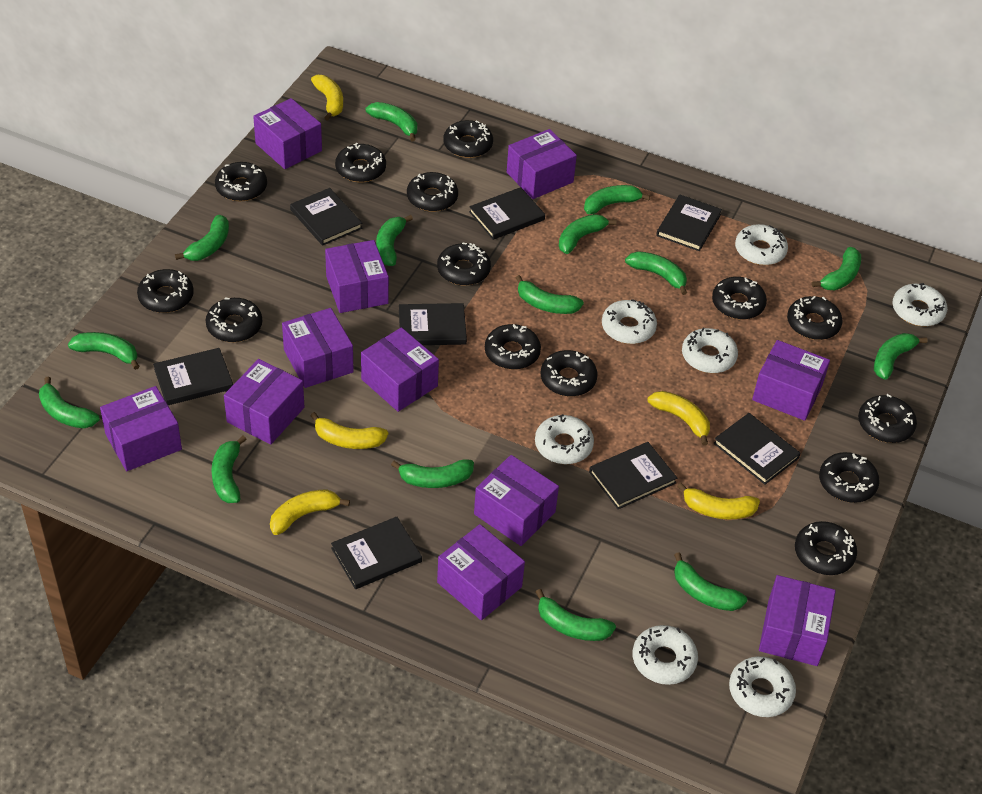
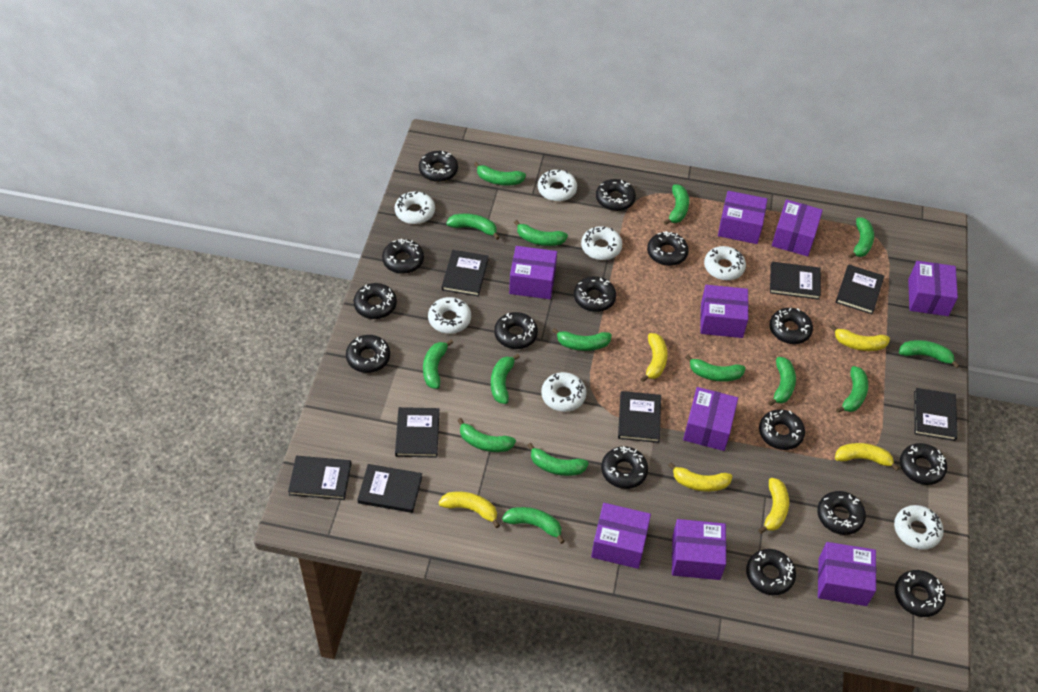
black donut: 14 -> 15
purple box: 11 -> 9
yellow banana: 5 -> 6

